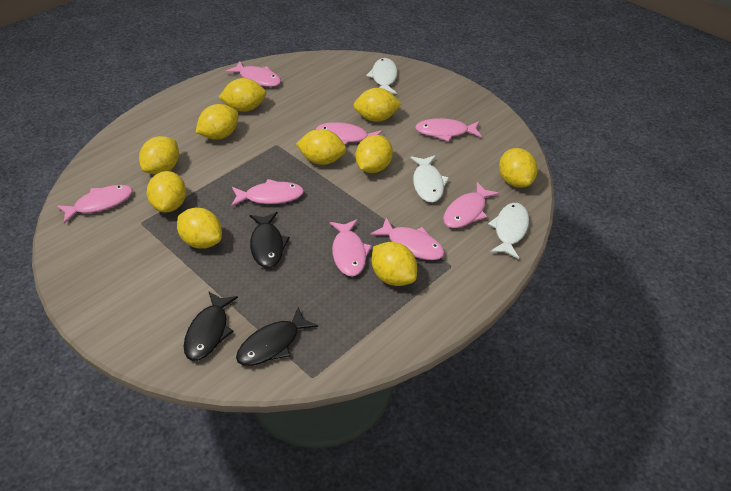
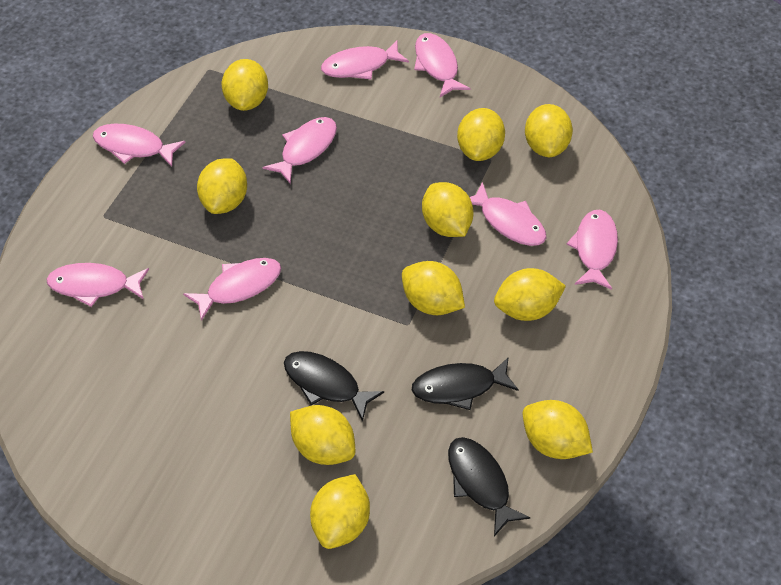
white fish: 3 -> 0

